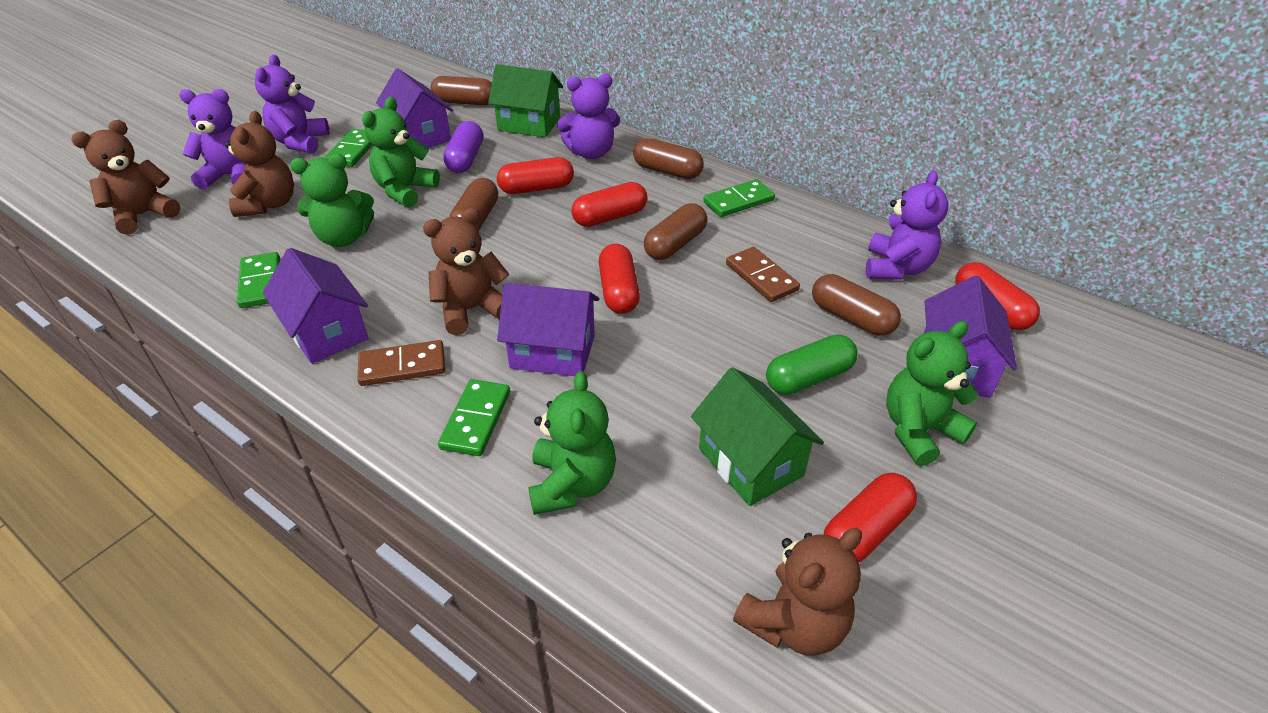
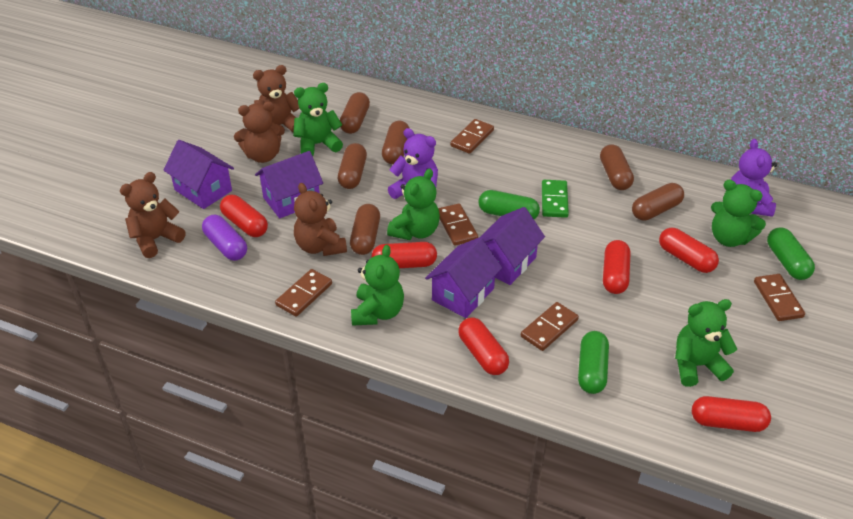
brown capsule: 5 -> 6
brown domino: 2 -> 5
green capsule: 1 -> 3
green domino: 4 -> 1
green house: 2 -> 0
green teddy bear: 4 -> 5
purple teddy bear: 4 -> 2
red capsule: 5 -> 6

